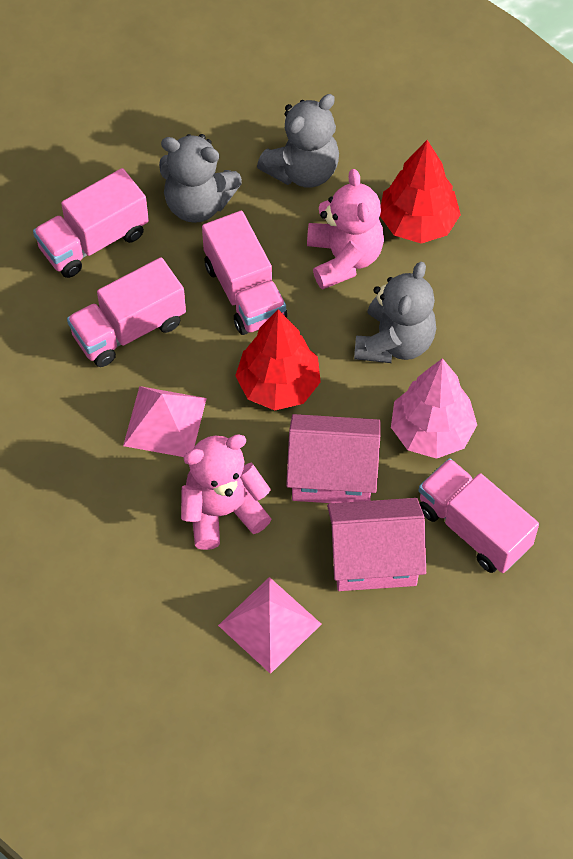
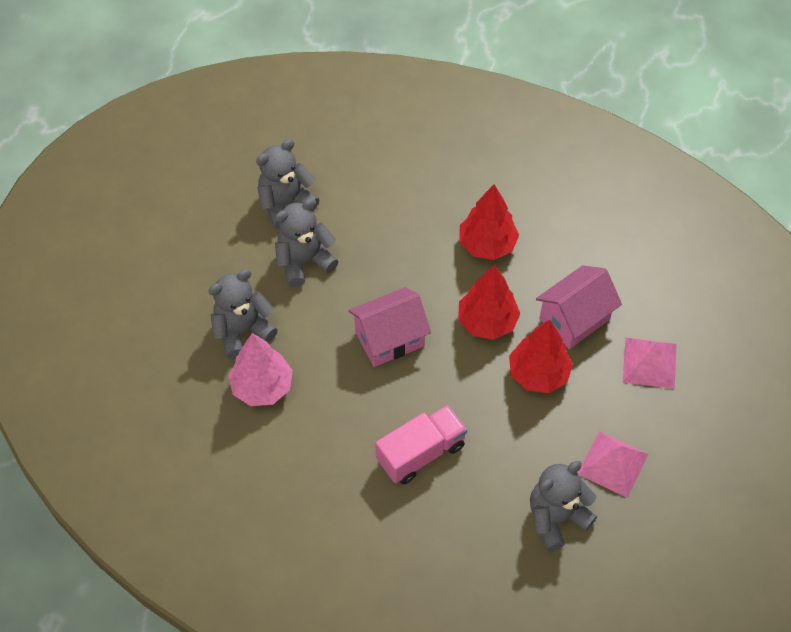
grey teddy bear: 3 -> 4
pink teddy bear: 2 -> 0
pink truck: 4 -> 1
red tree: 2 -> 3

